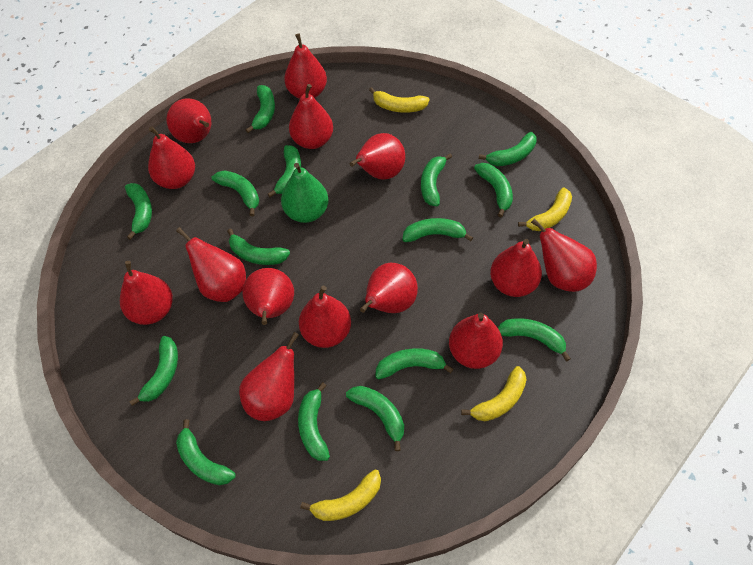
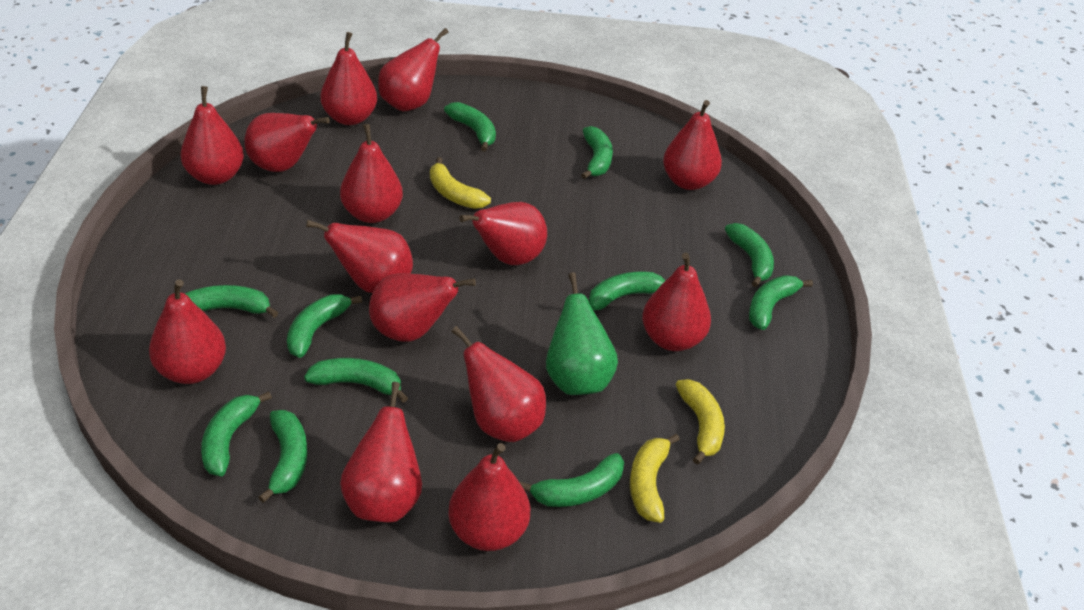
green banana: 15 -> 11
yellow banana: 4 -> 3

